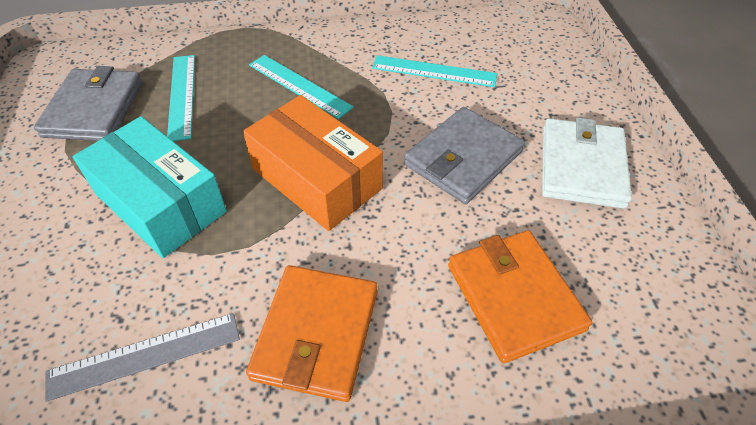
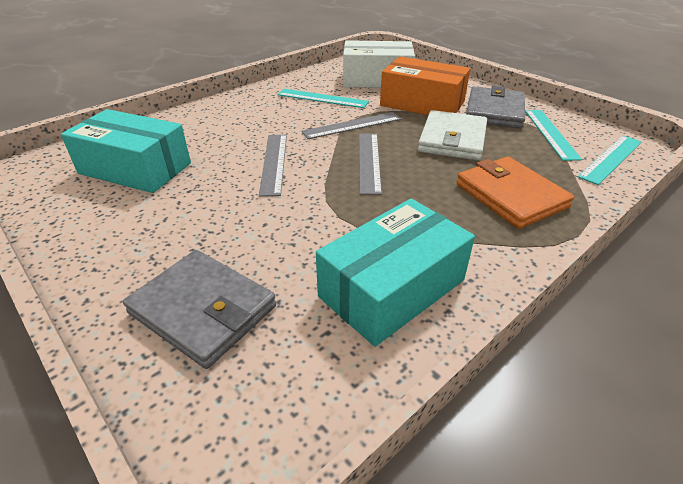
grey ruler: 1 -> 3
orange wallet: 2 -> 1
turquoise box: 1 -> 2
white box: 0 -> 1

